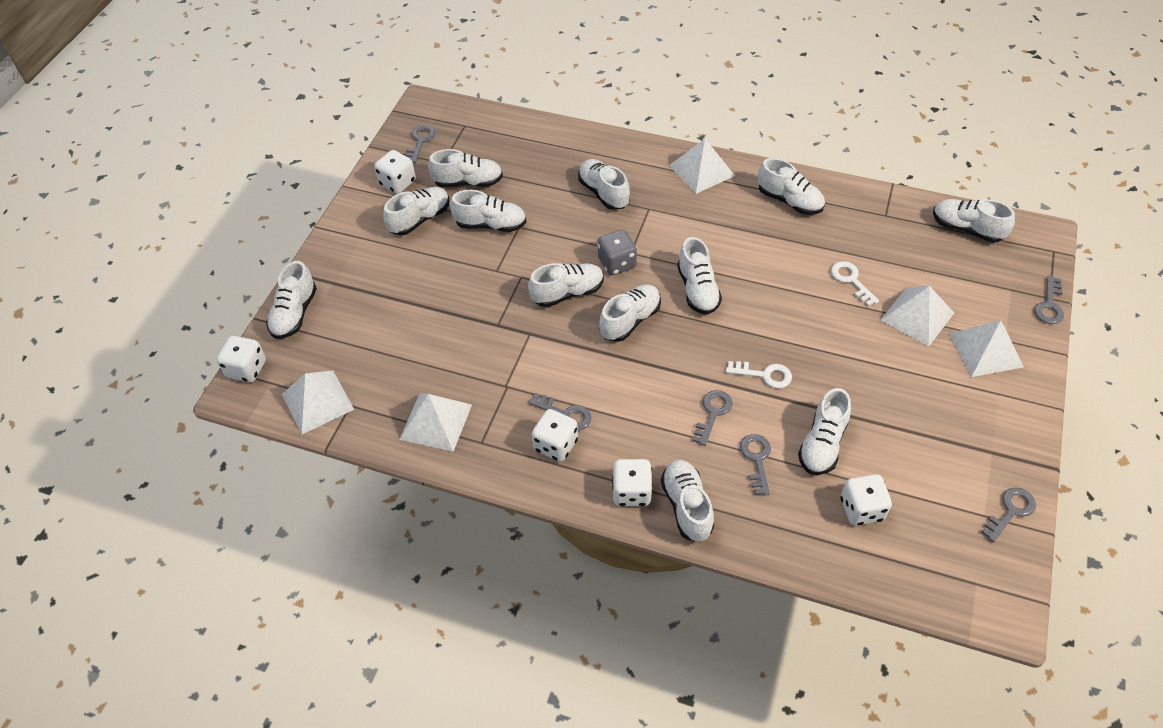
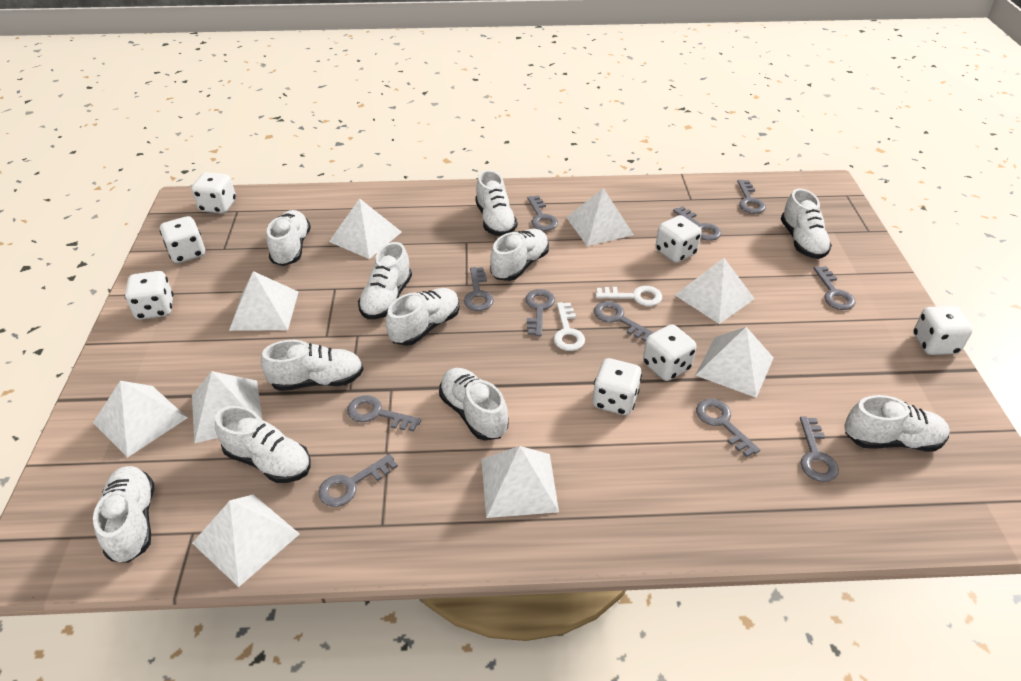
grey dice: 1 -> 0
grey key: 6 -> 11
white dice: 5 -> 7
white pyramid: 5 -> 9
white shoe: 12 -> 11

